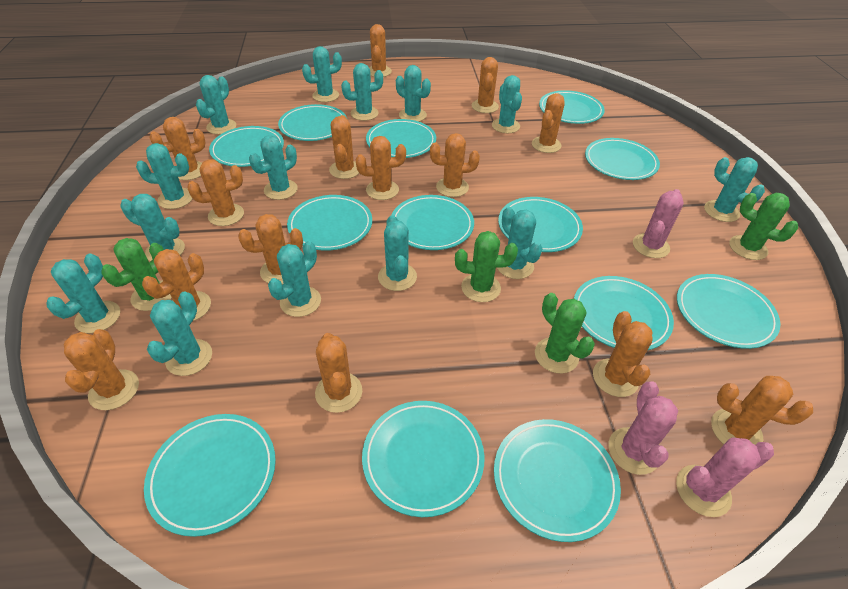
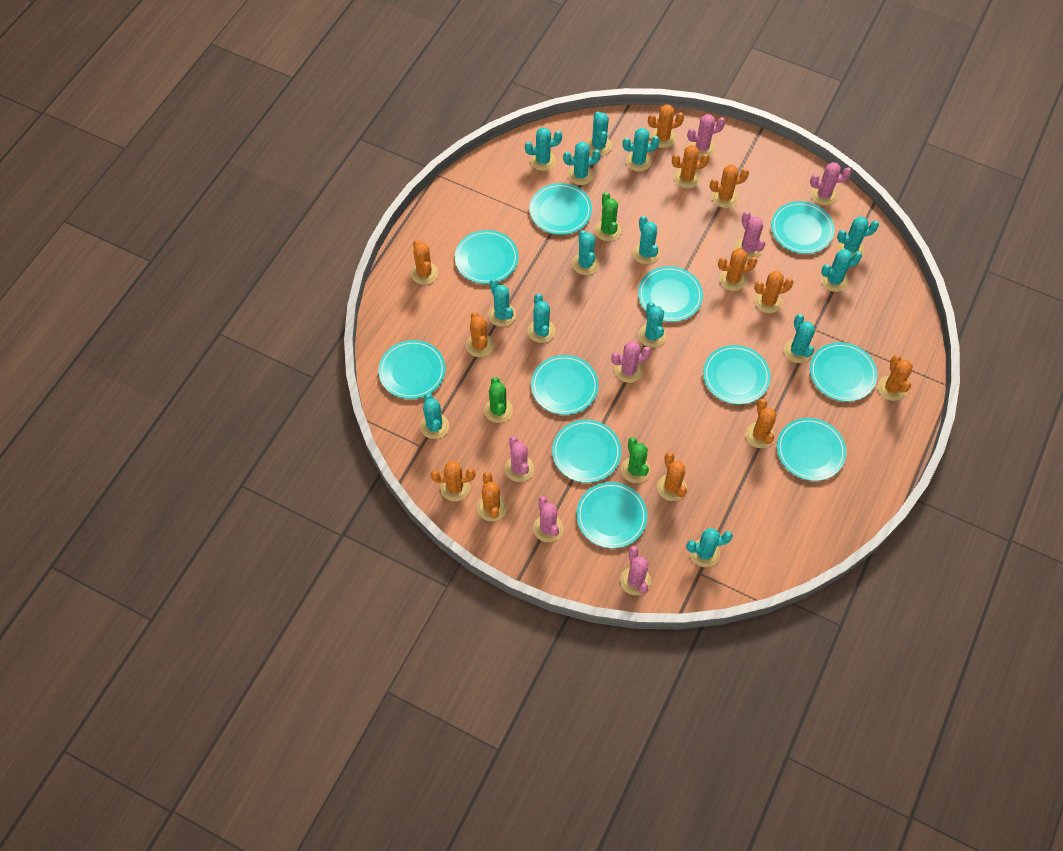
green cactus: 4 -> 3
orange cactus: 14 -> 12
pink cactus: 3 -> 7
turquoise plate: 13 -> 11

